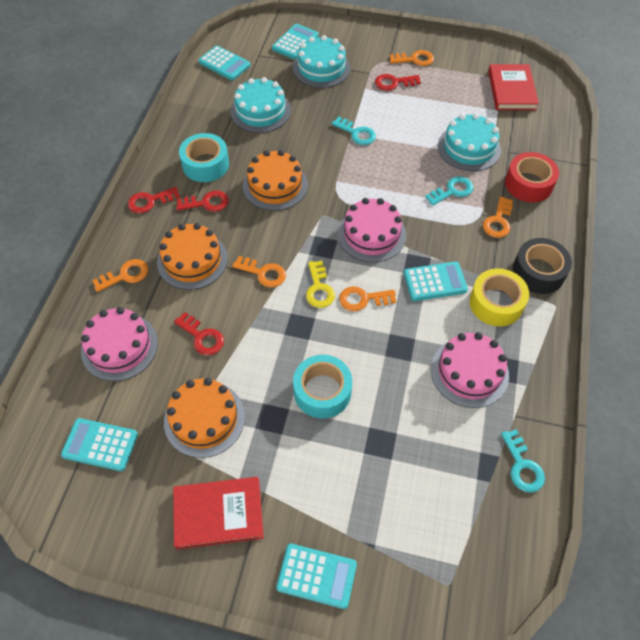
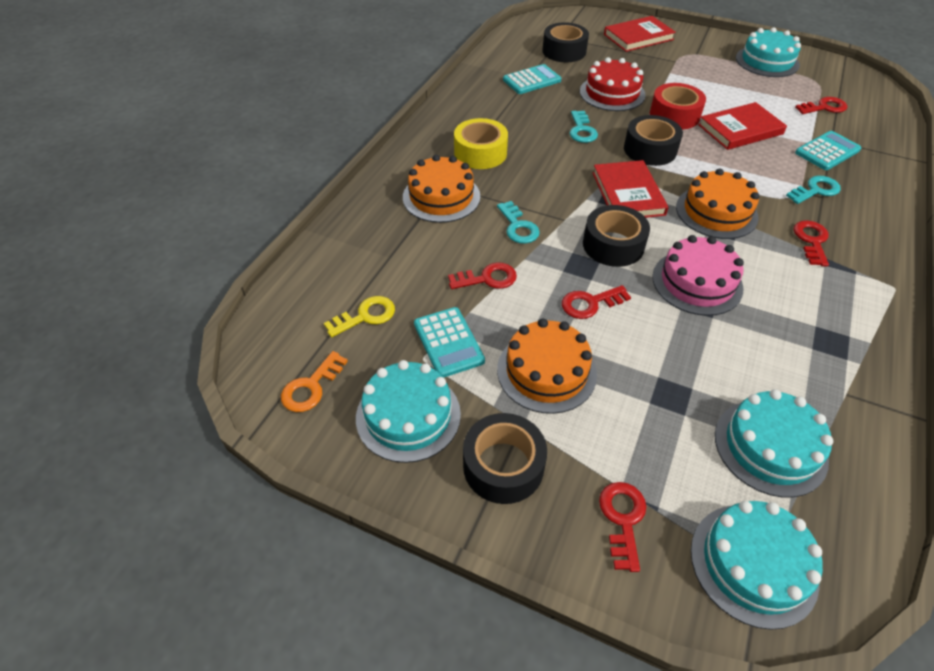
black tape: 1 -> 4
orange key: 5 -> 1
pink cake: 3 -> 1
red book: 2 -> 3
red cake: 0 -> 1
red key: 4 -> 5
turquoise cake: 3 -> 4
turquoise calculator: 5 -> 3
turquoise tape: 2 -> 0

